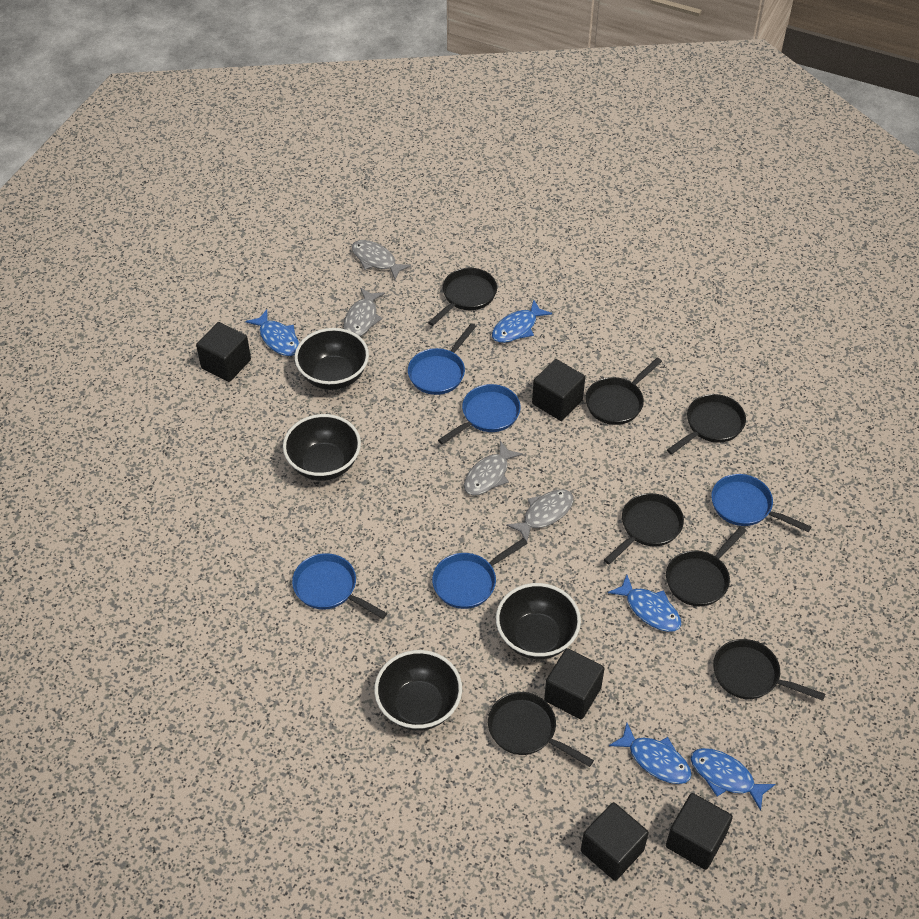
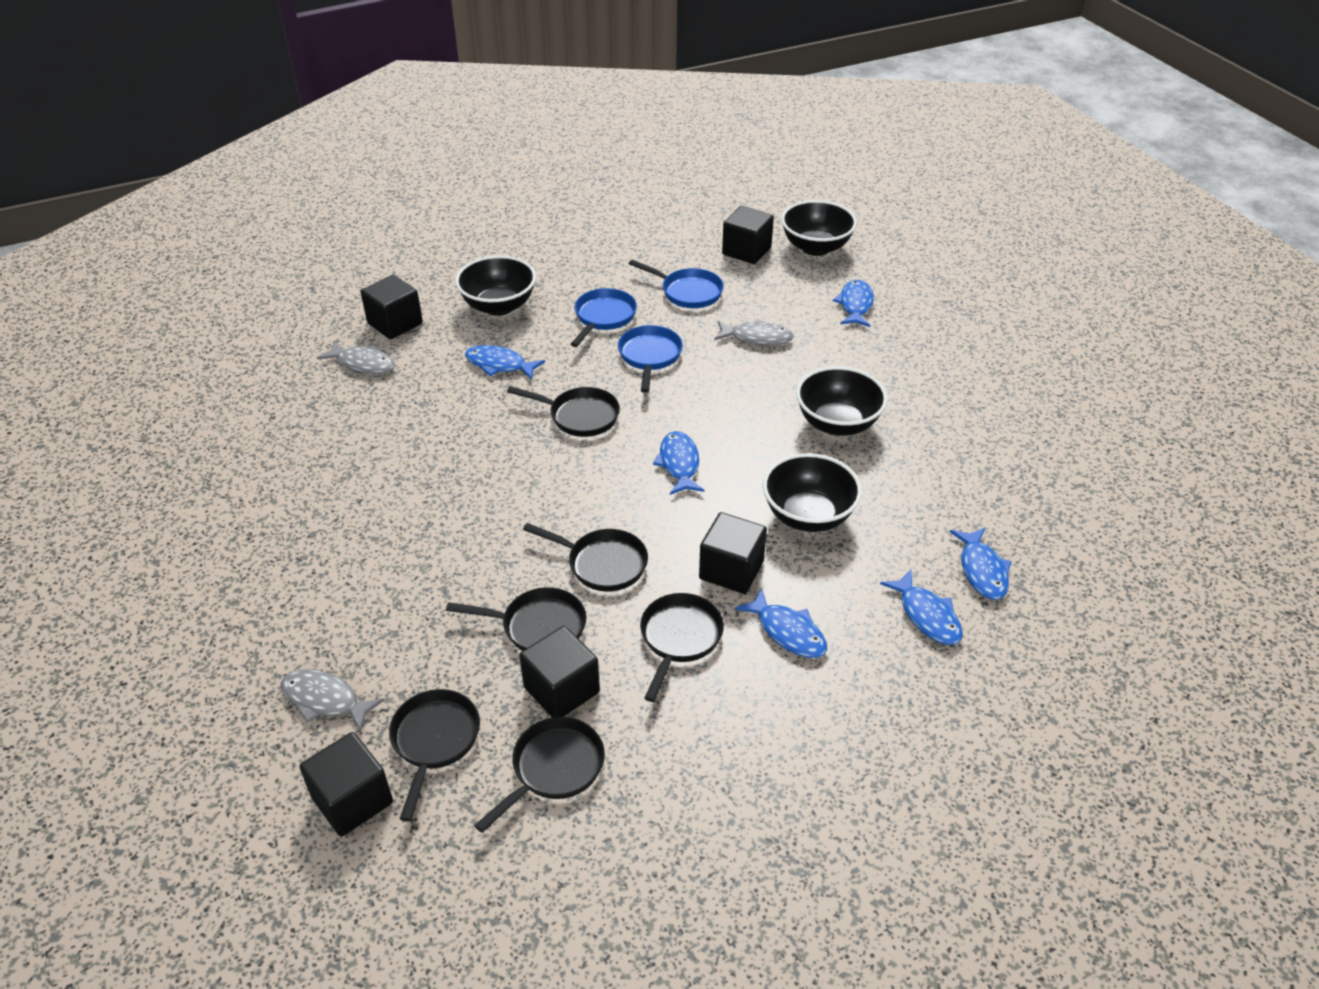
black pan: 7 -> 6
blue fish: 5 -> 6
blue pan: 5 -> 3
grey fish: 4 -> 3

